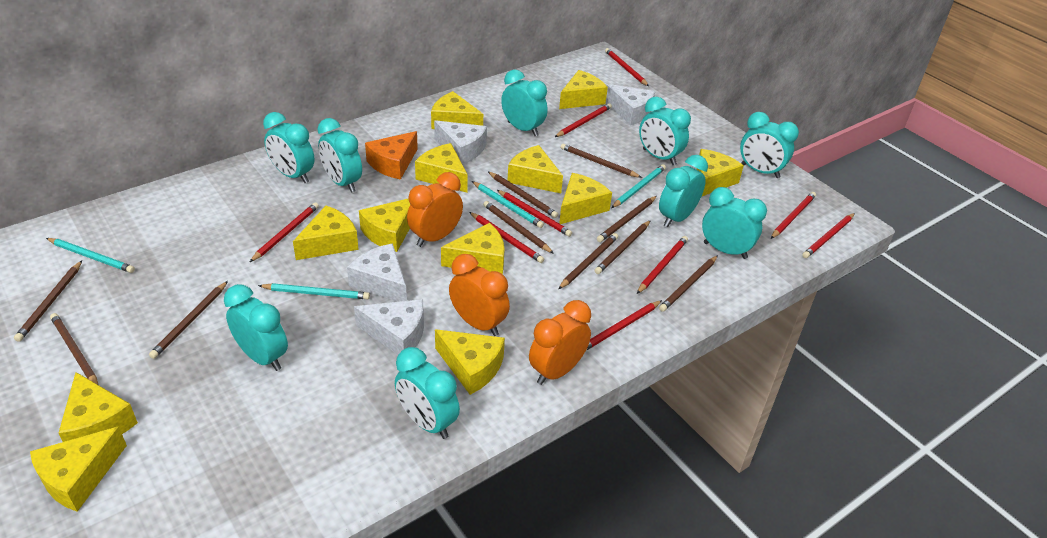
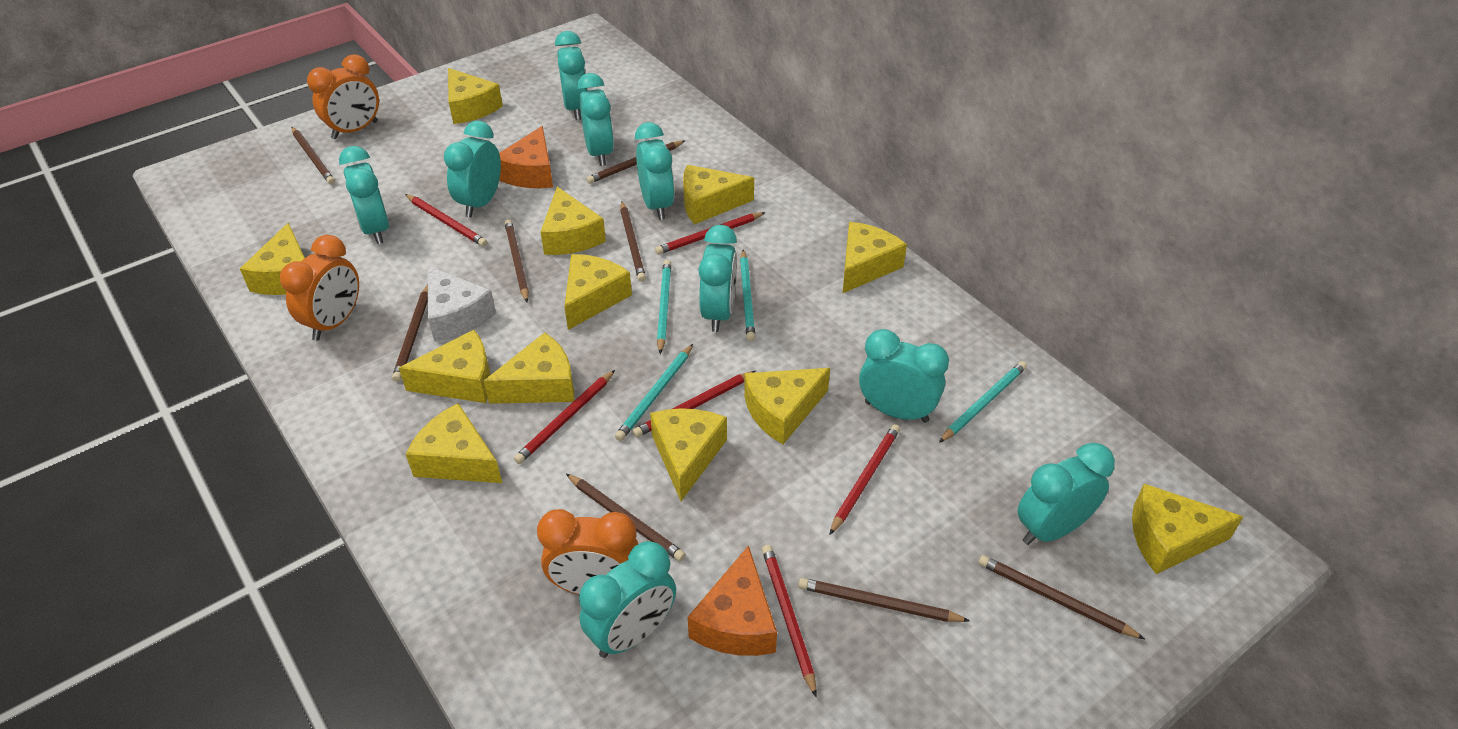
brown pencil: 10 -> 8
orange cheese: 1 -> 2
red pencil: 9 -> 6
white cheese: 4 -> 1

